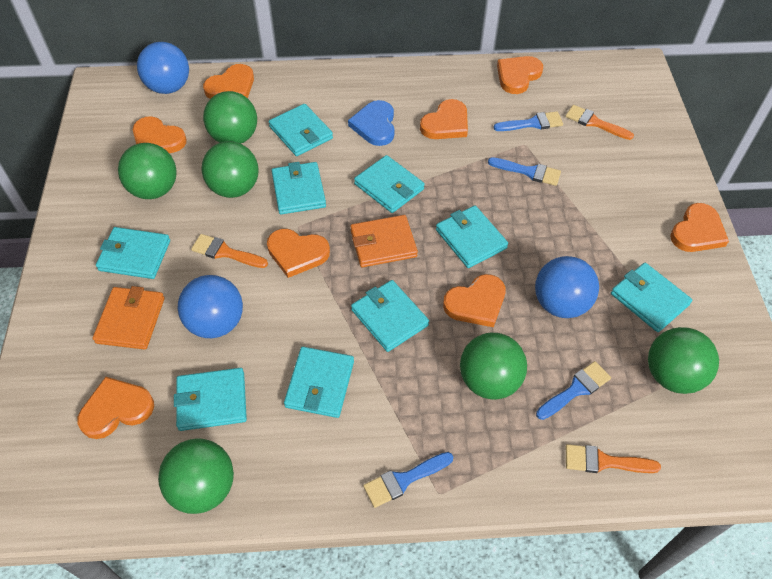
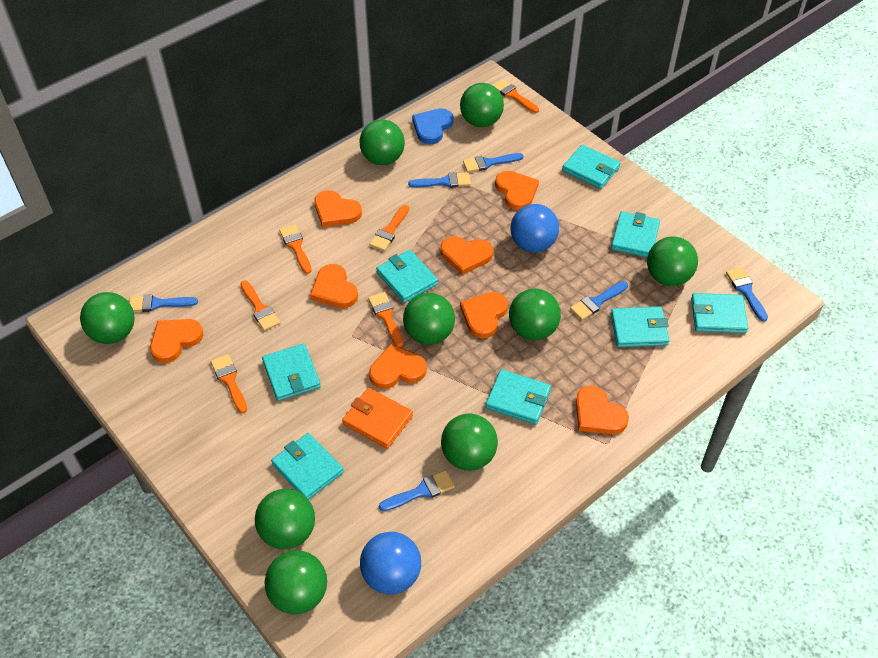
blue ball: 3 -> 2
blue brush: 4 -> 6
green ball: 6 -> 9
orange brush: 3 -> 6
orange wallet: 2 -> 1
turquoise wallet: 9 -> 8

